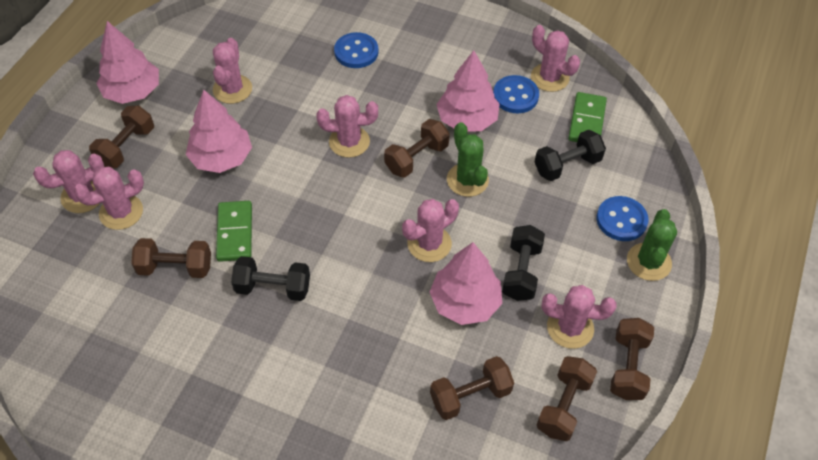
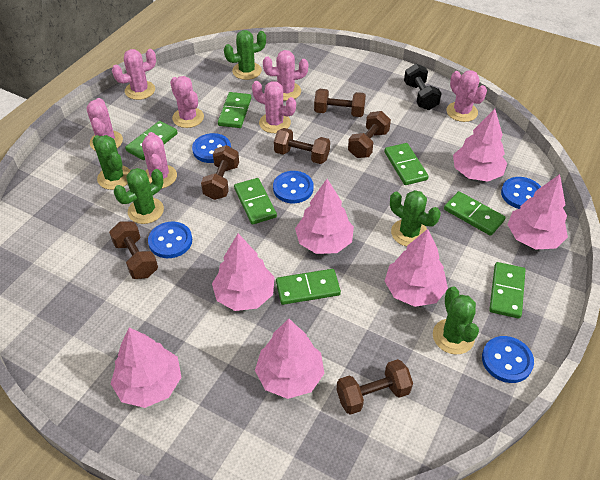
black dumbbell: 3 -> 1
blue button: 3 -> 5
green cactus: 2 -> 5
green domino: 2 -> 7
pink tree: 4 -> 7

